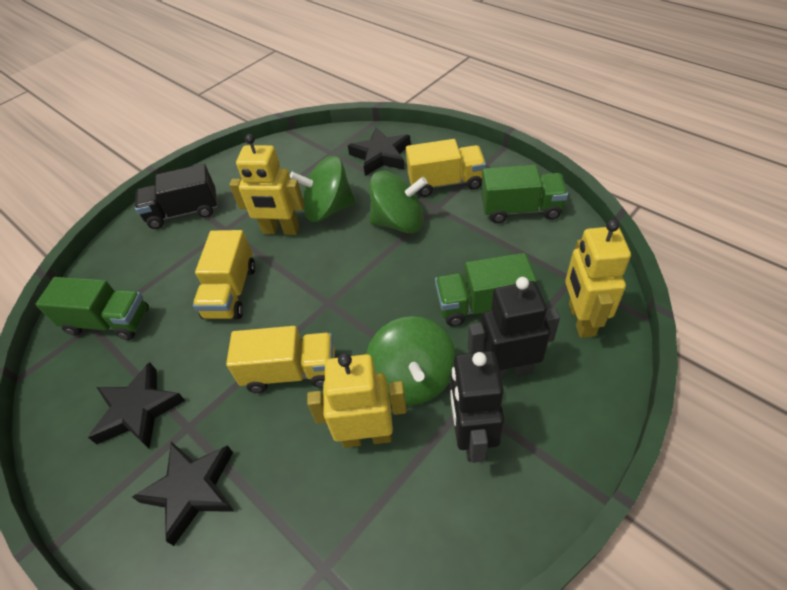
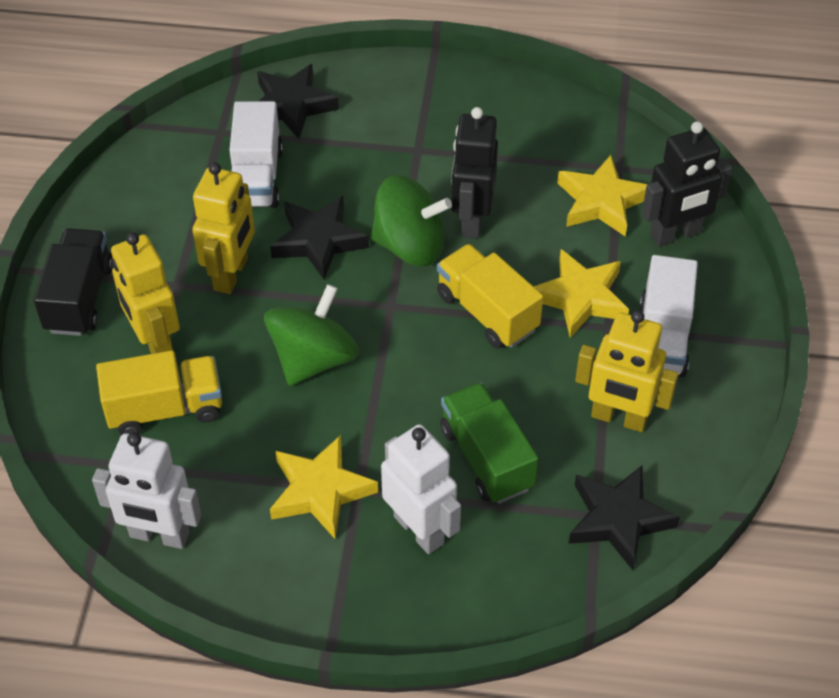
green spinning top: 3 -> 2
green truck: 3 -> 1
white robot: 0 -> 2
white truck: 0 -> 2
yellow star: 0 -> 3
yellow truck: 3 -> 2

